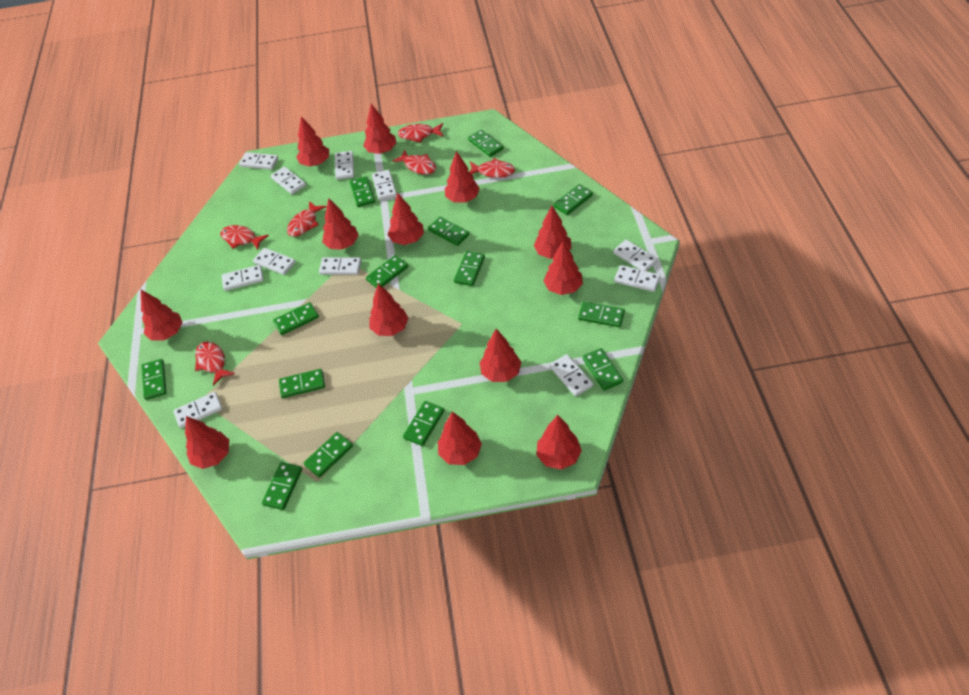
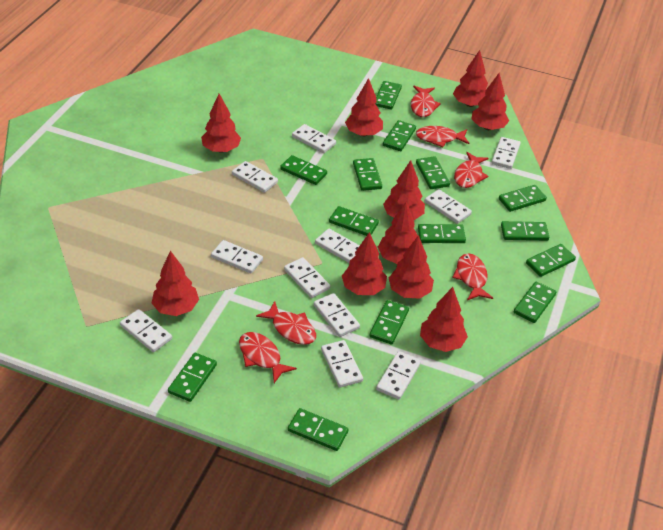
red tree: 13 -> 10

